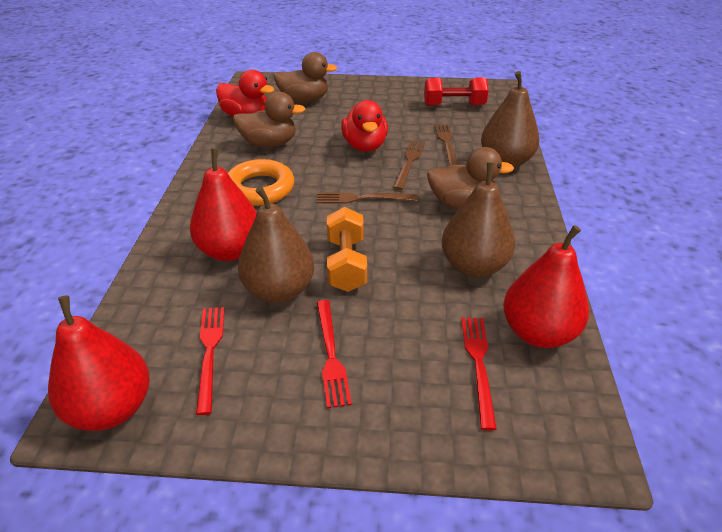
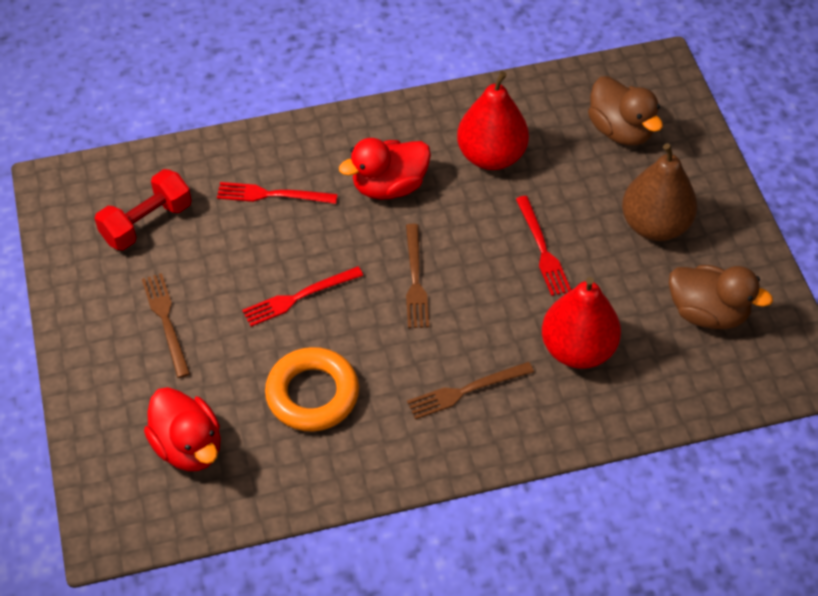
brown duck: 3 -> 2
brown pear: 3 -> 1
orange dumbbell: 1 -> 0
red pear: 3 -> 2

